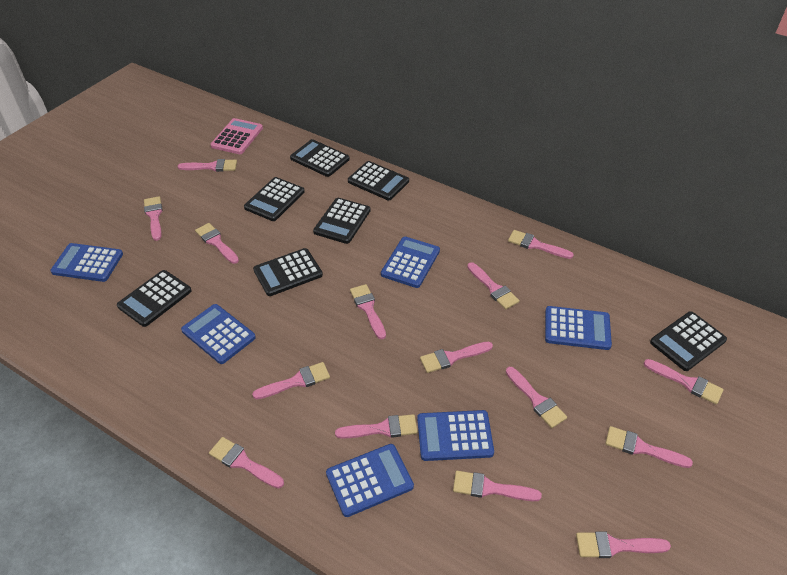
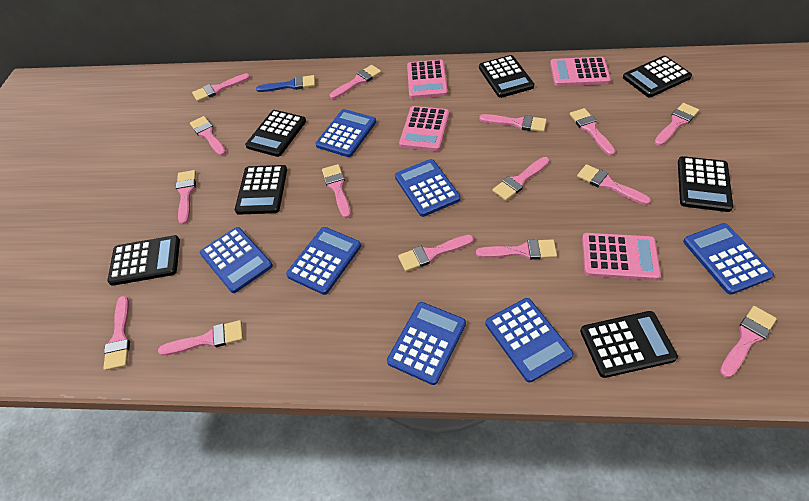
blue brush: 0 -> 1
blue calculator: 6 -> 7
pink calculator: 1 -> 4

